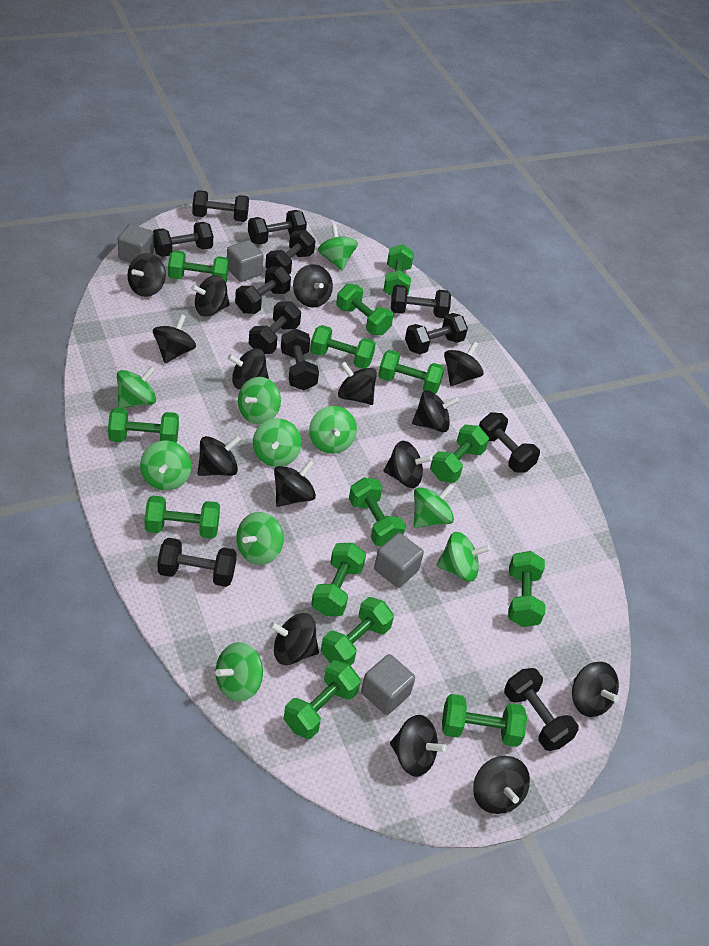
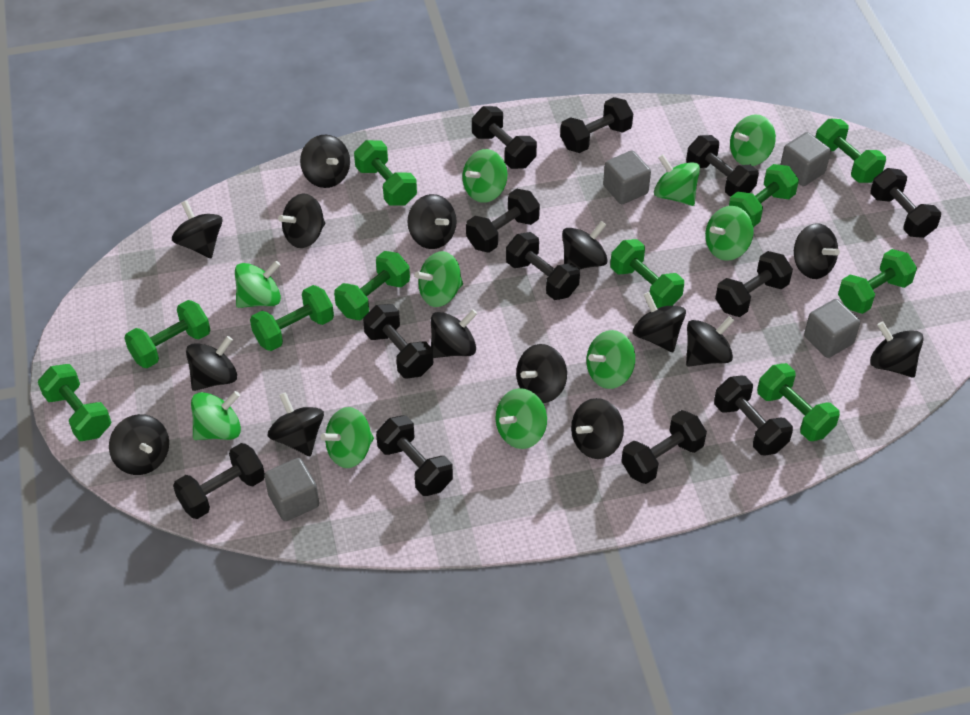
green dumbbell: 14 -> 10

